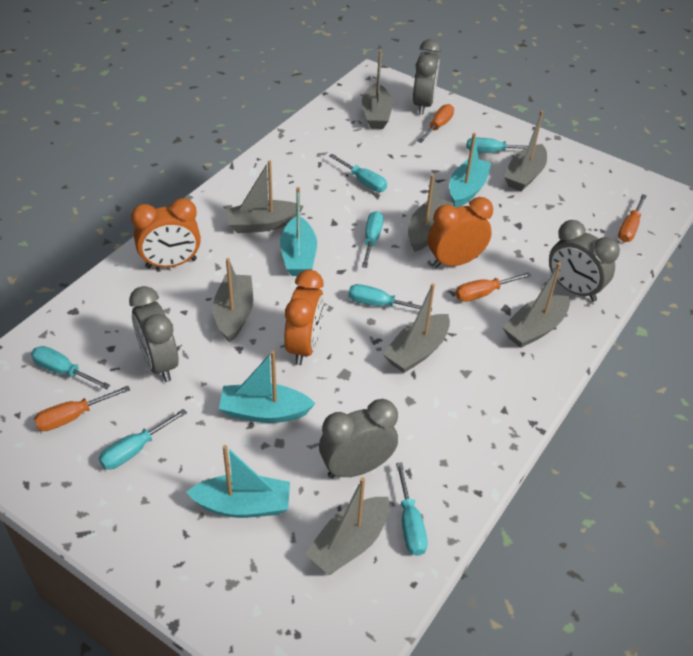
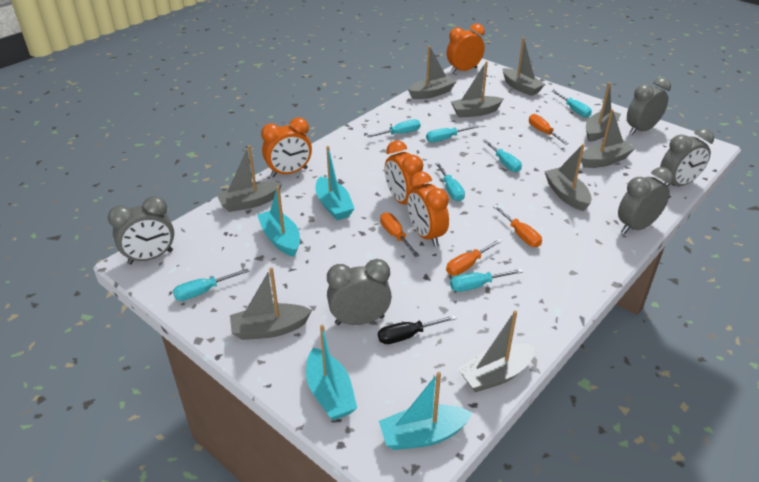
black screwdriver: 0 -> 1
grey boat: 8 -> 9
grey clock: 4 -> 5
orange clock: 3 -> 4

